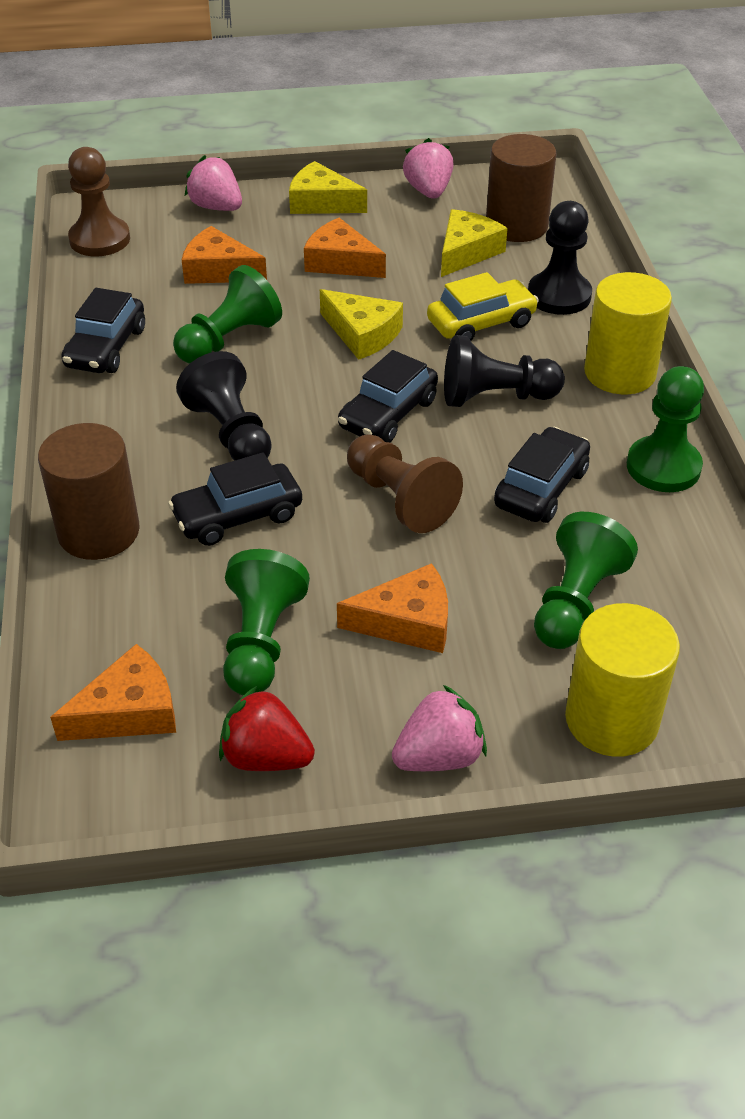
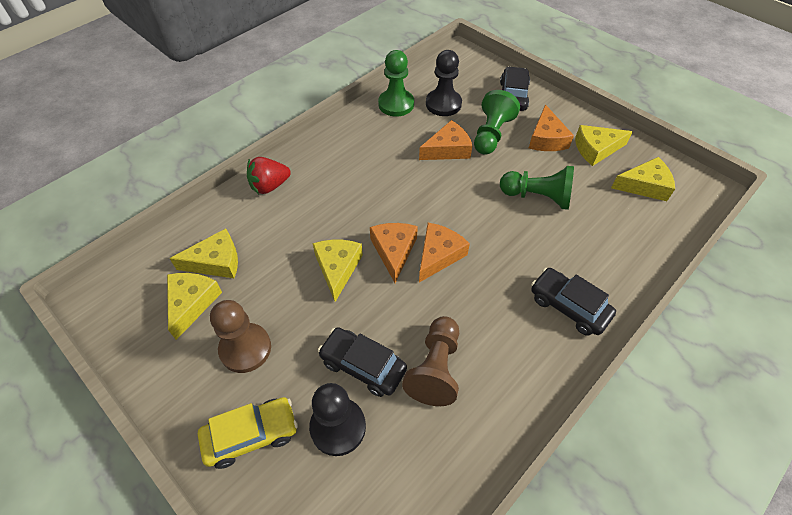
black car: 4 -> 3
black pawn: 3 -> 2
brown cylinder: 2 -> 0
green pawn: 4 -> 3
pink strawberry: 3 -> 0
yellow cheese: 3 -> 5
yellow cylinder: 2 -> 0

